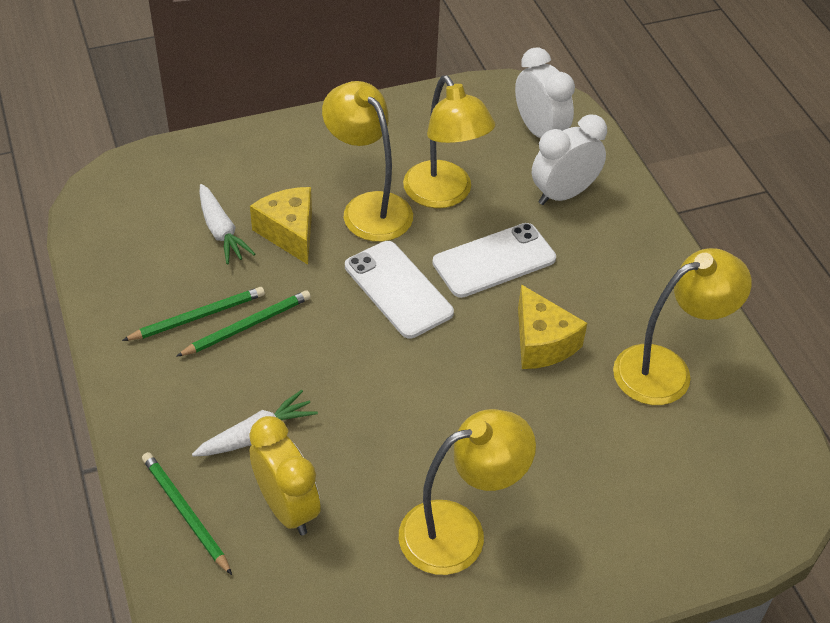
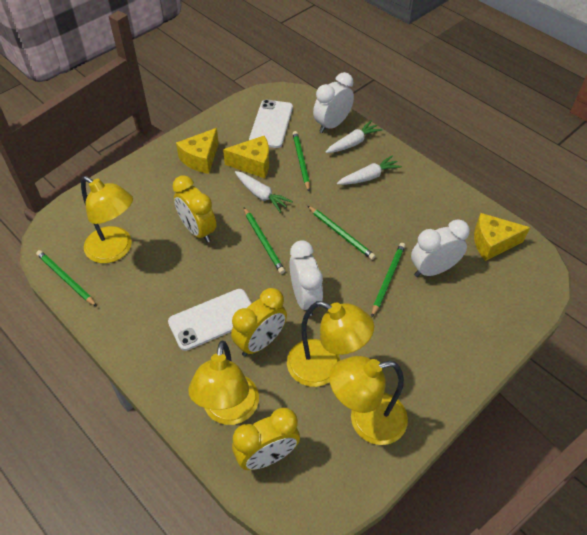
green pencil: 3 -> 5
white carrot: 2 -> 3
white clock: 2 -> 3
yellow cheese: 2 -> 3
yellow clock: 1 -> 3

